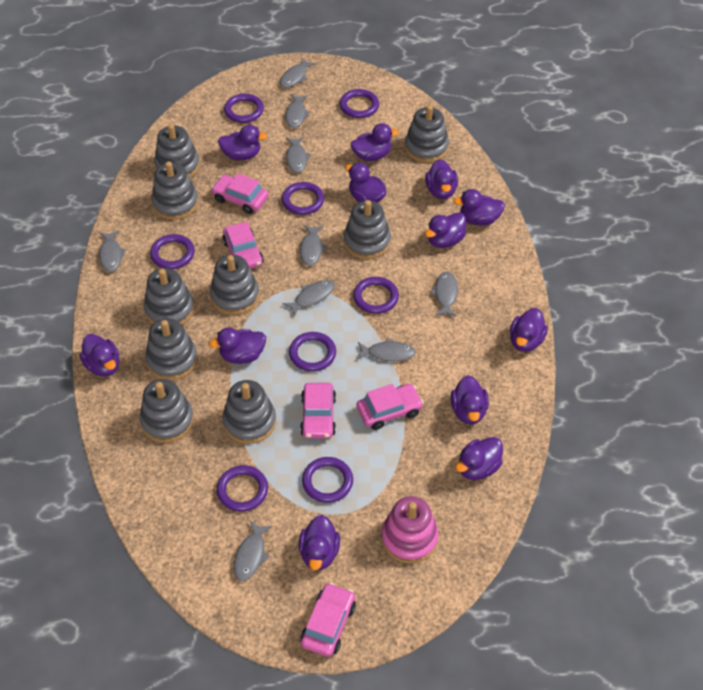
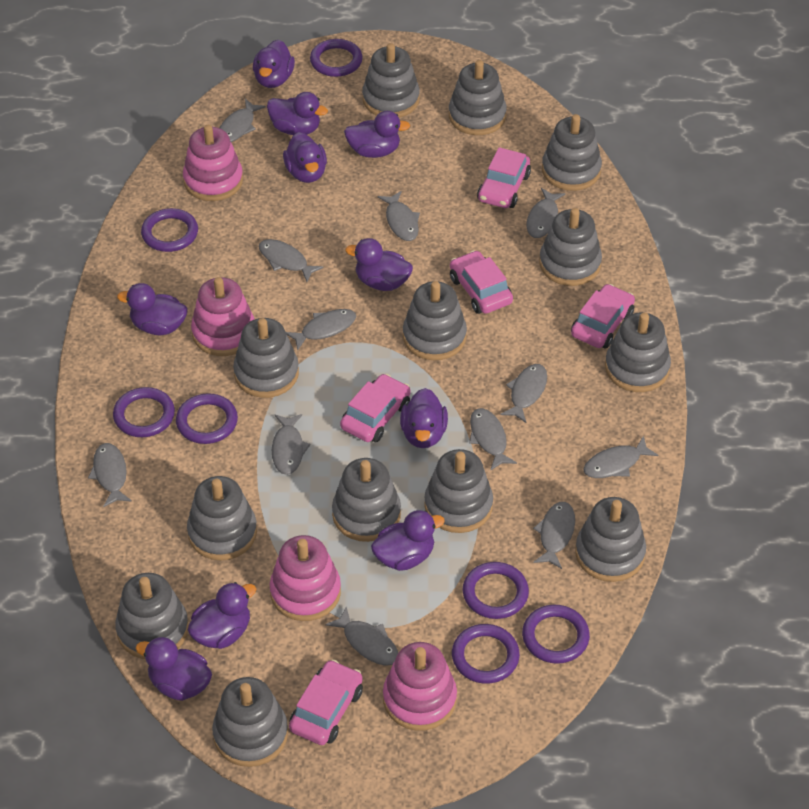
grey fish: 9 -> 12
grey stacking toy: 9 -> 13
pink stacking toy: 1 -> 4
purple duck: 12 -> 10
purple ring: 8 -> 7

